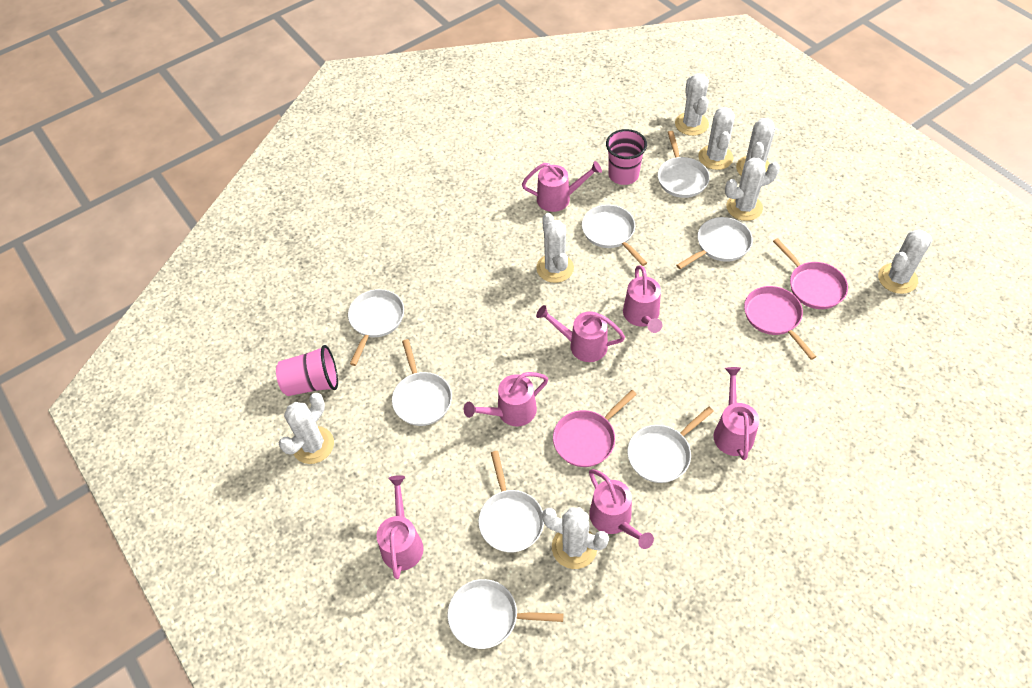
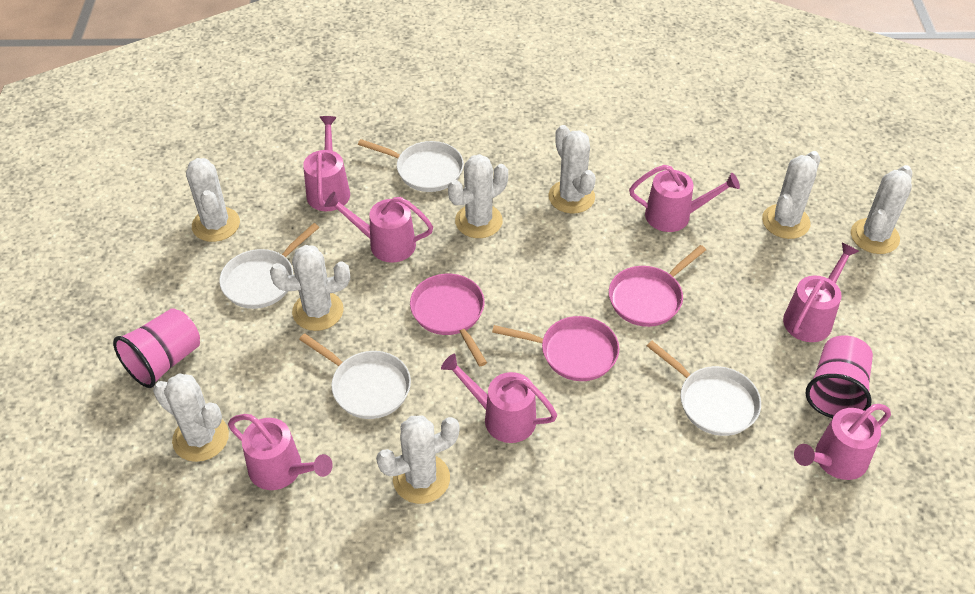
white pan: 8 -> 4

